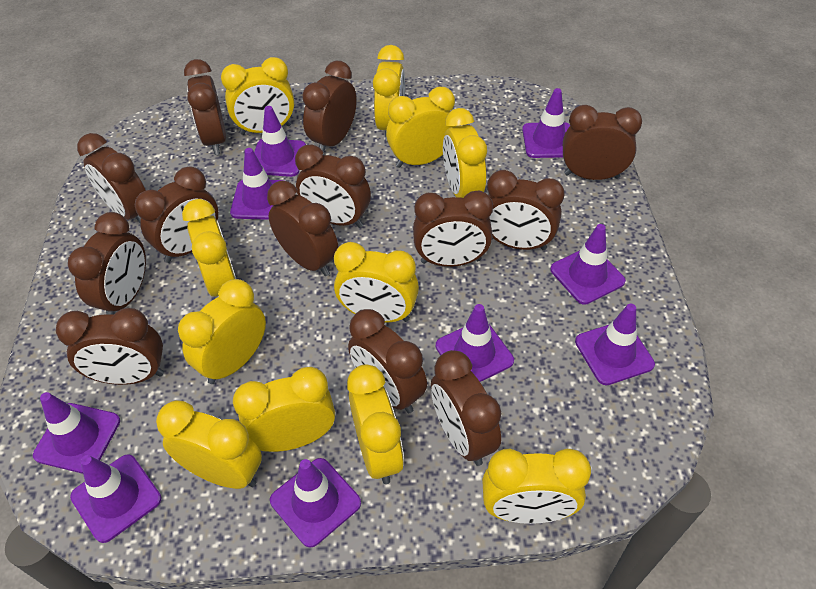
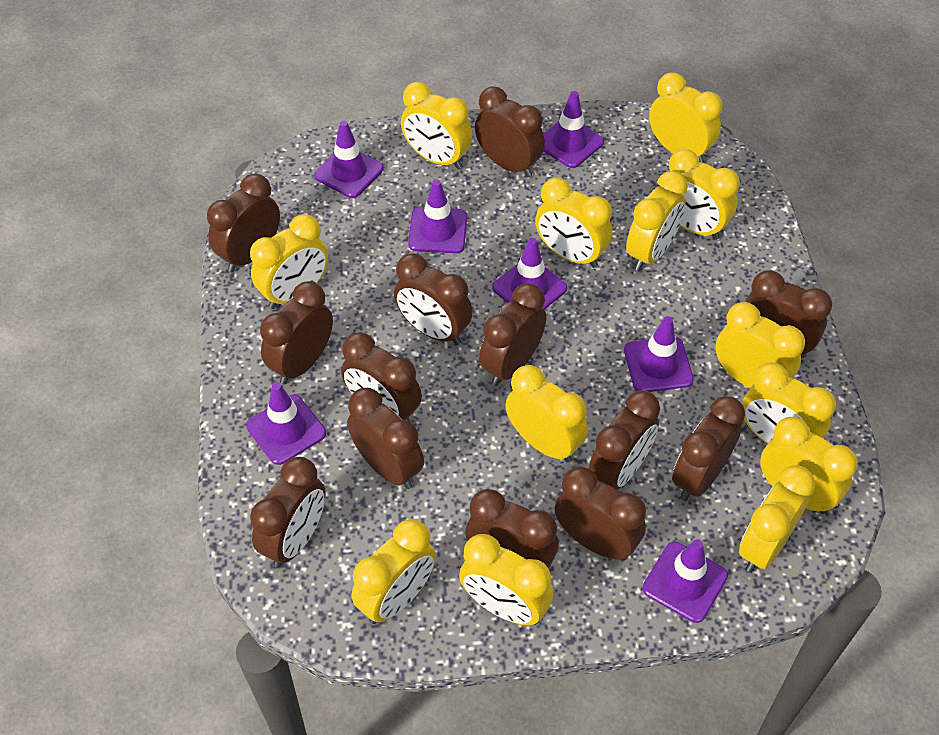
purple traffic cone: 9 -> 7
yellow clock: 11 -> 13

